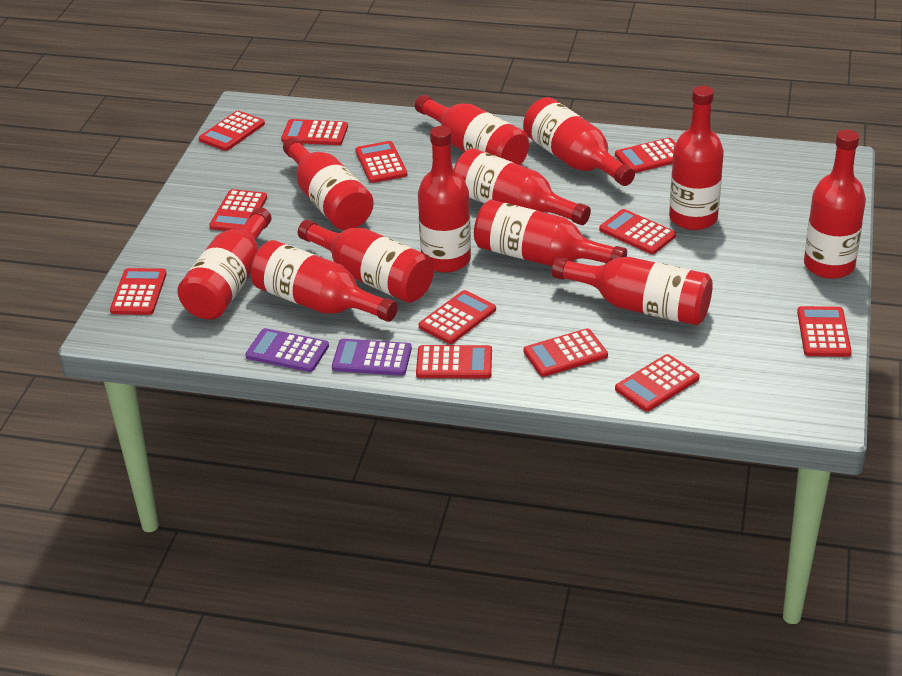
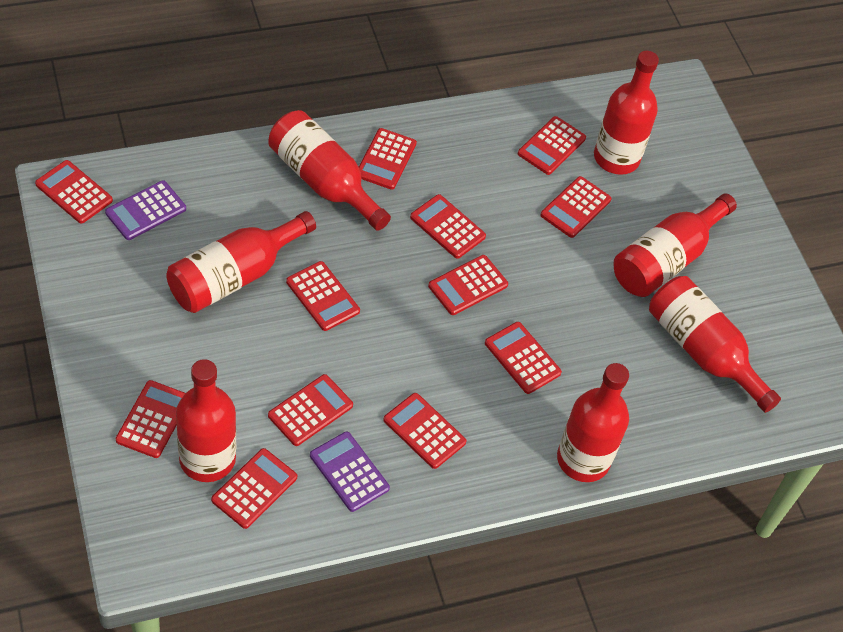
red bottle: 12 -> 7

